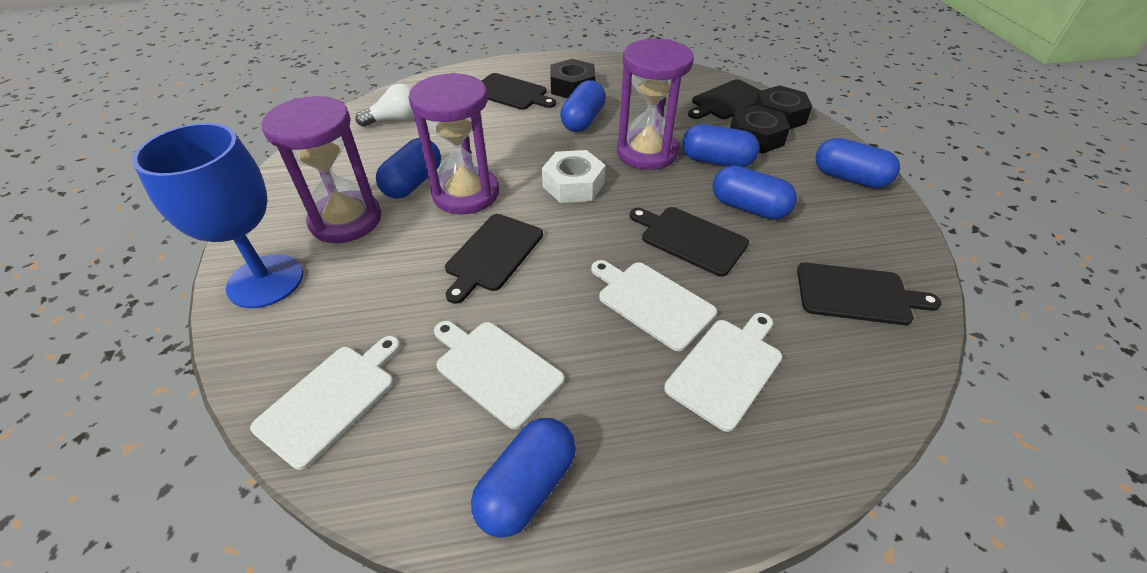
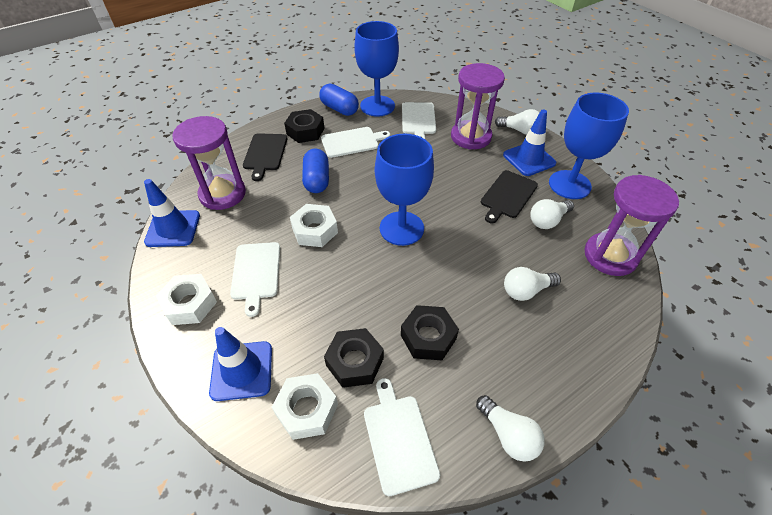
black cutting board: 5 -> 2
blue capsule: 6 -> 2
blue goblet: 1 -> 3
blue traffic cone: 0 -> 3
white light bulb: 1 -> 4
white nut: 1 -> 3

